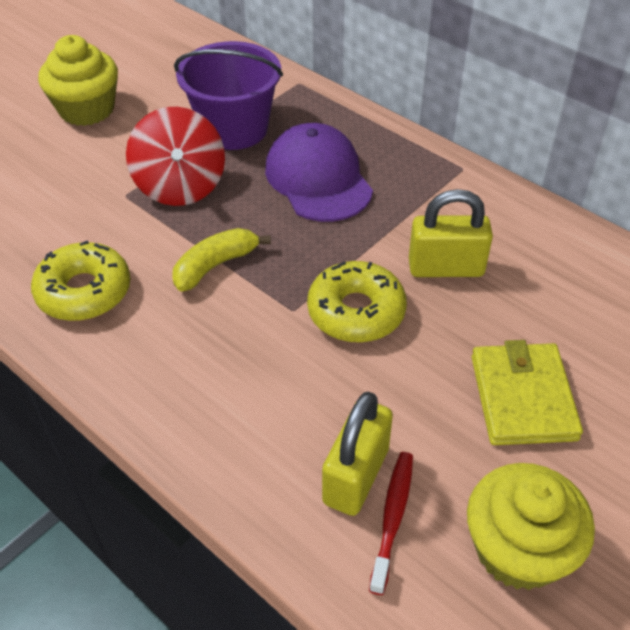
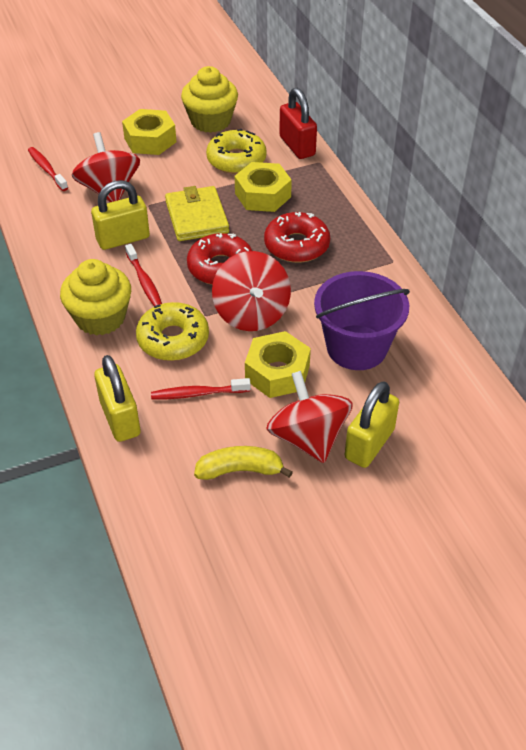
purple cap: 1 -> 0
red donut: 0 -> 2
red padlock: 0 -> 1
red spinning top: 1 -> 3
red toothbrush: 1 -> 3
yellow nut: 0 -> 3
yellow padlock: 2 -> 3

